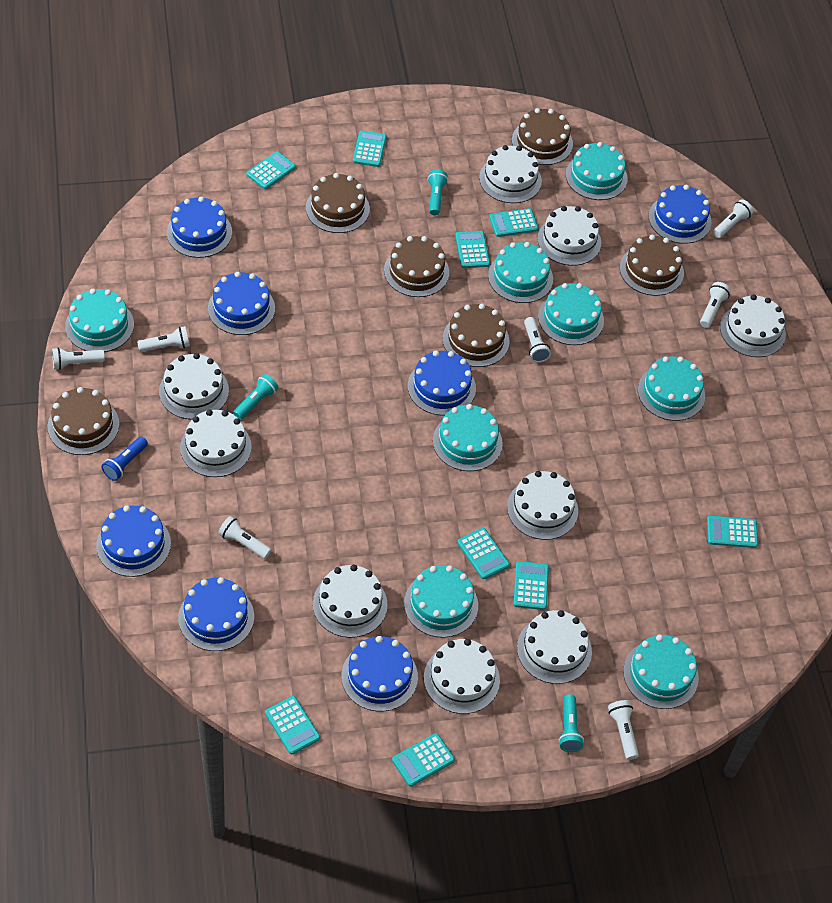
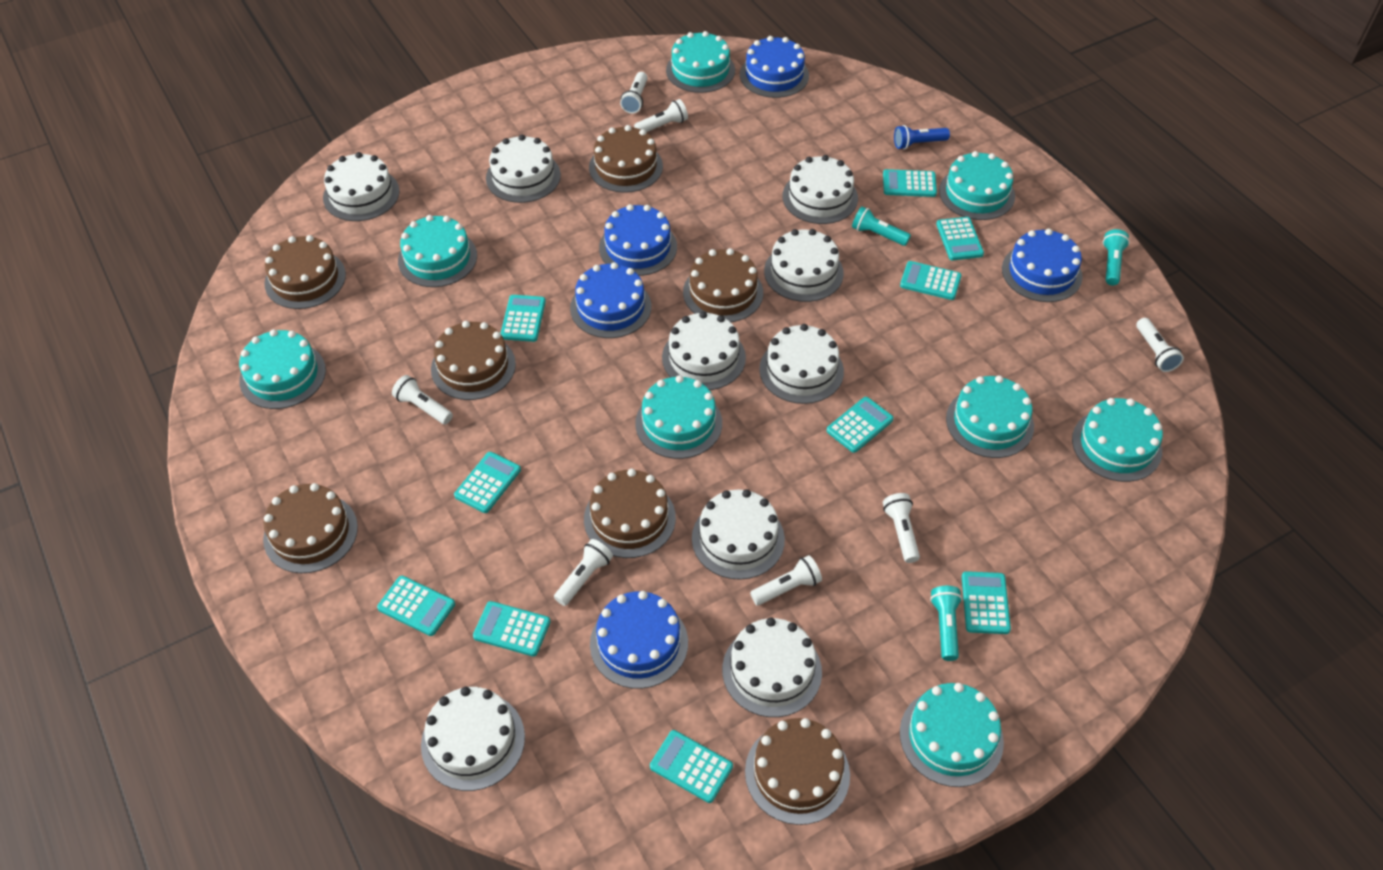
blue cake: 7 -> 5
brown cake: 6 -> 7
turquoise calculator: 9 -> 10

